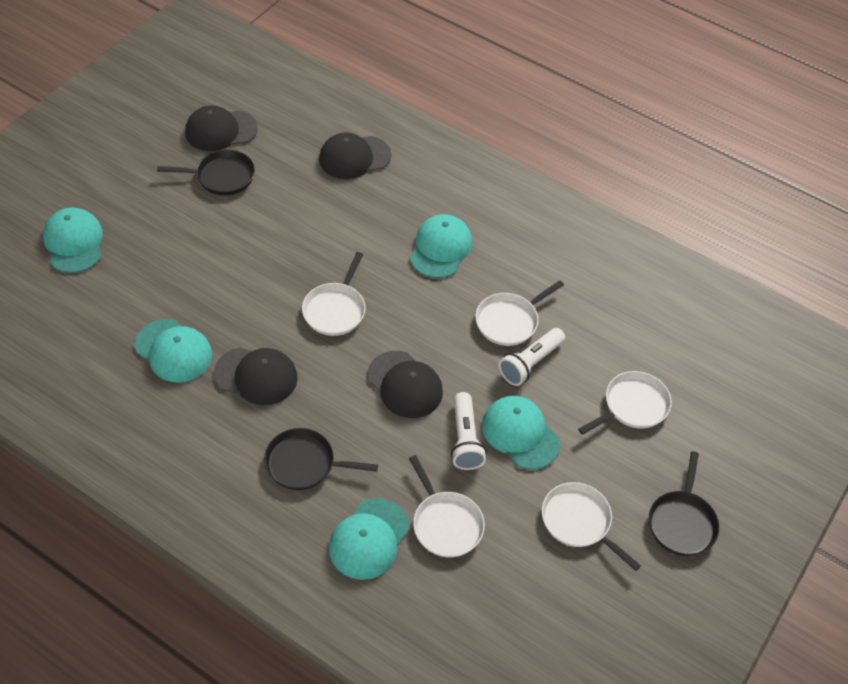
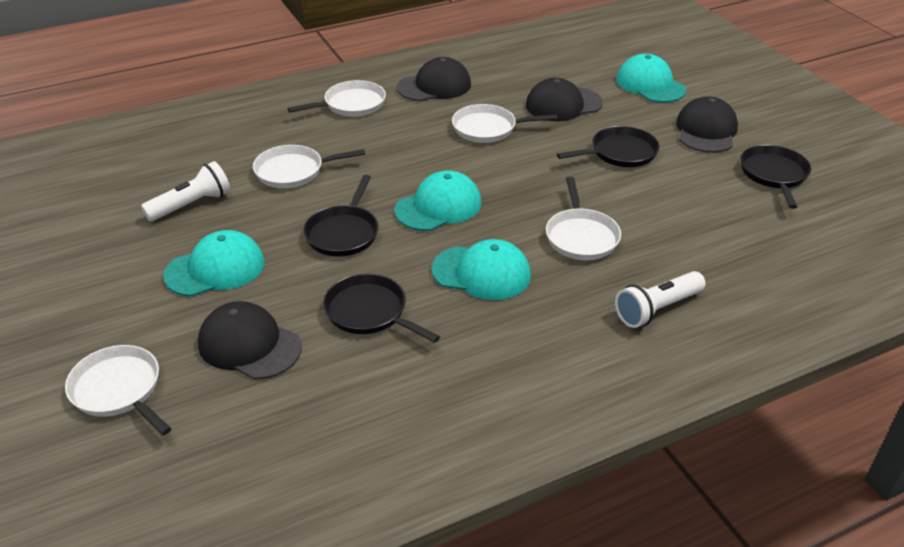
black pan: 3 -> 4
turquoise cap: 5 -> 4

